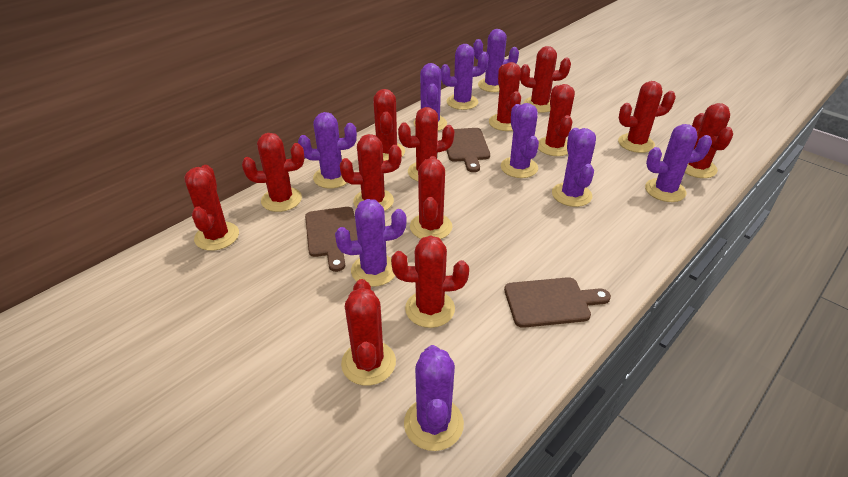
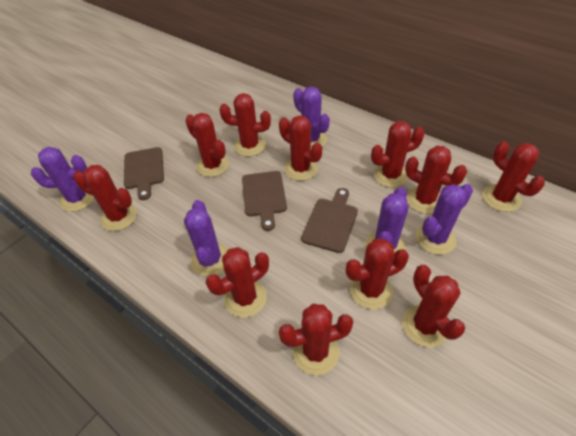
purple cactus: 9 -> 5
red cactus: 13 -> 11

